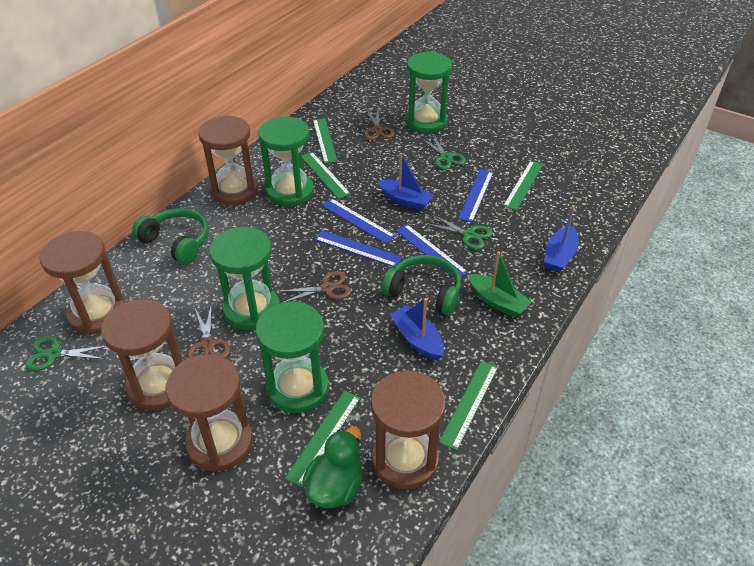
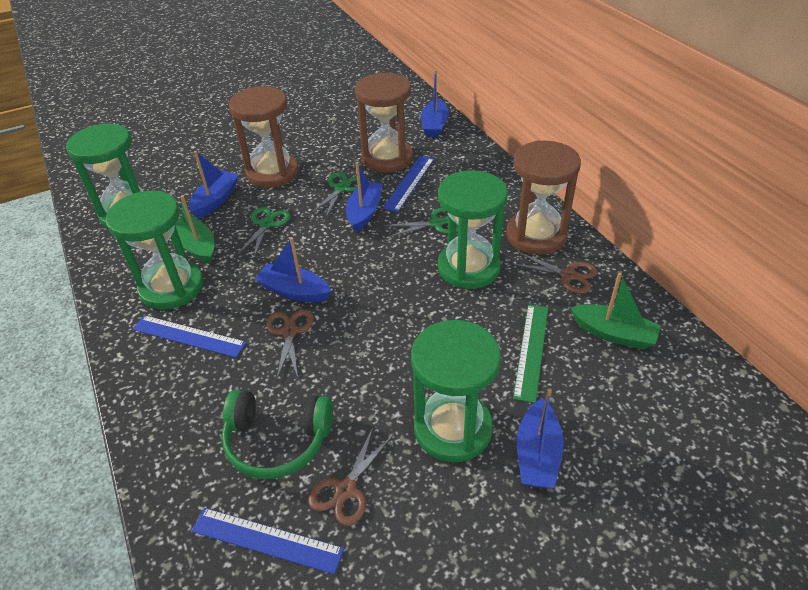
blue boat: 3 -> 5
blue ruler: 4 -> 3
brown hourglass: 5 -> 3
green boat: 1 -> 2
green duck: 1 -> 0
green headphones: 2 -> 1
green ruler: 5 -> 1

